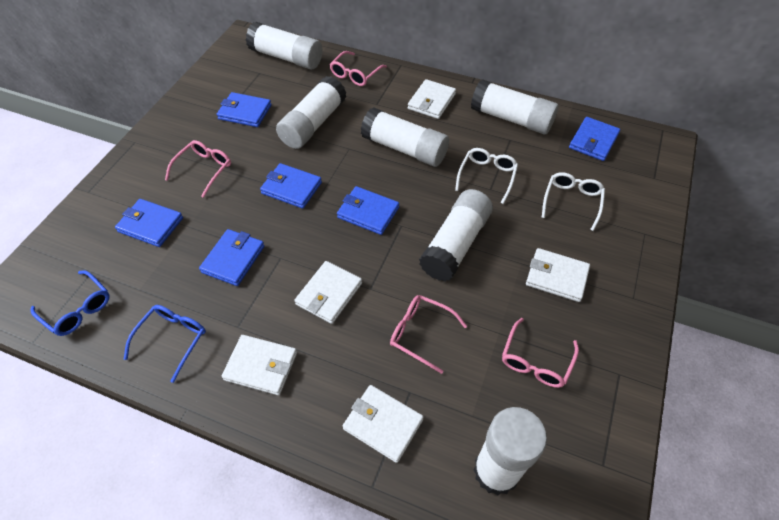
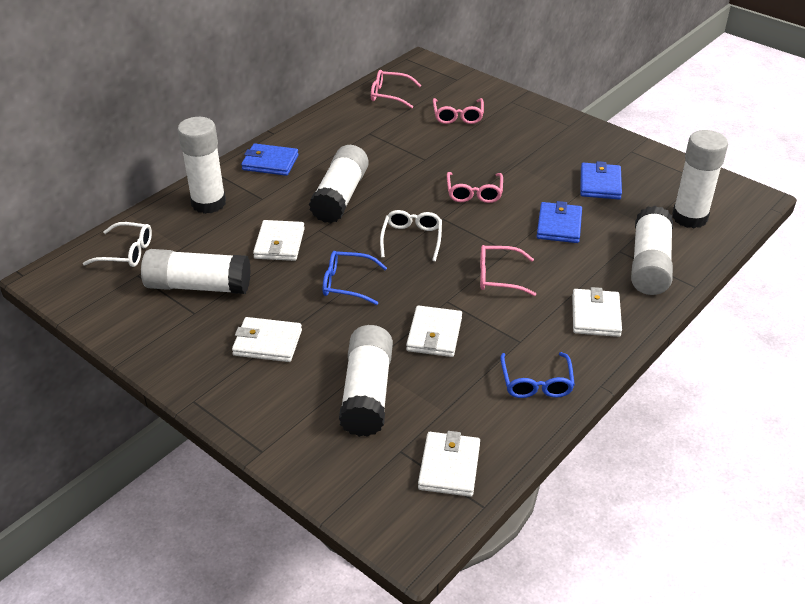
blue wallet: 6 -> 3

